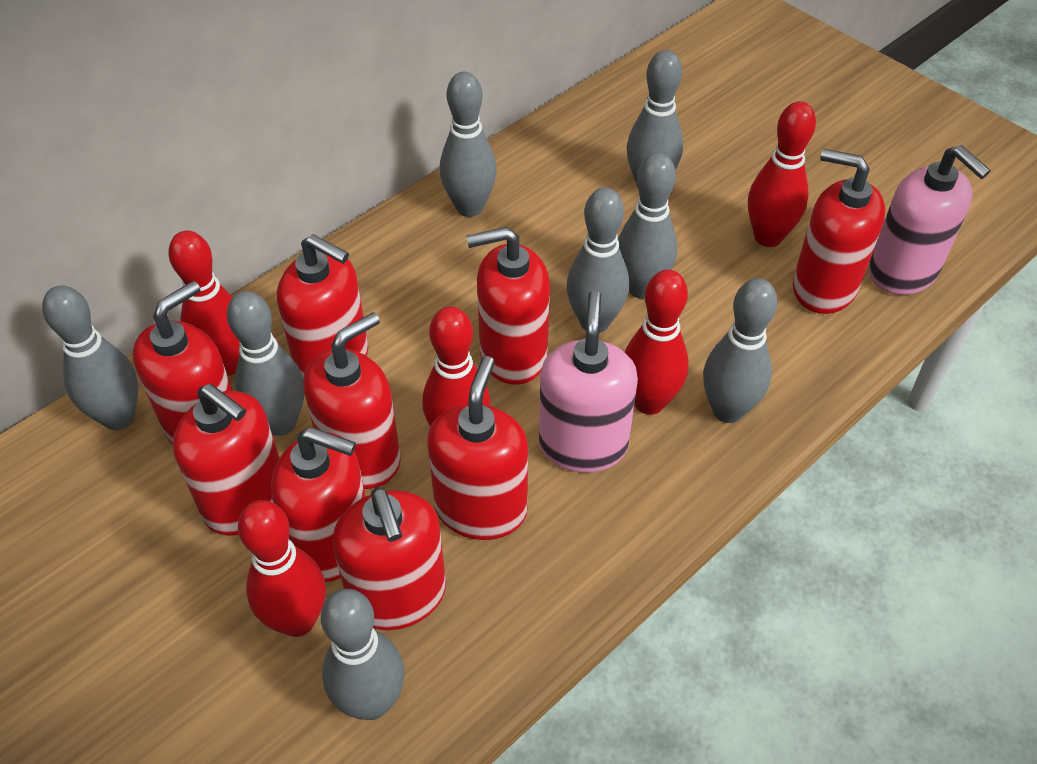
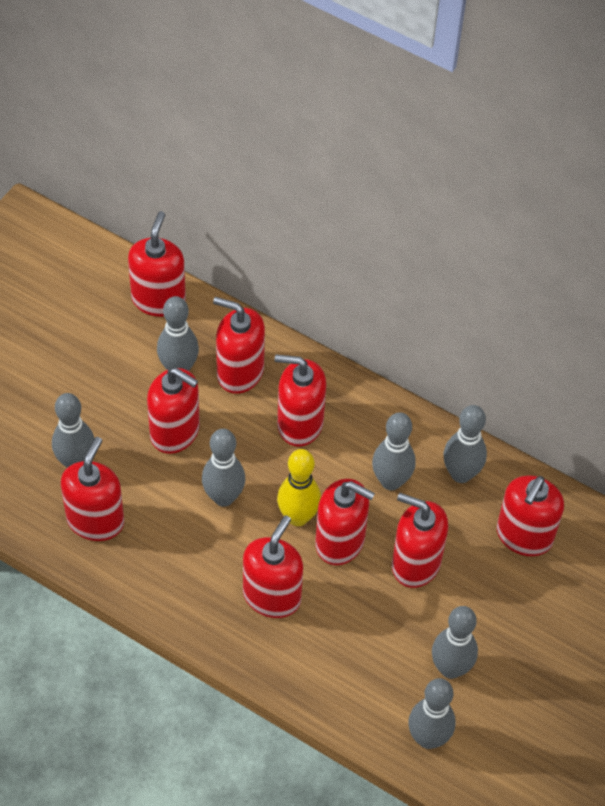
grey bowling pin: 8 -> 7
pink soap dispenser: 2 -> 0
red bowling pin: 5 -> 0
yellow bowling pin: 0 -> 1

